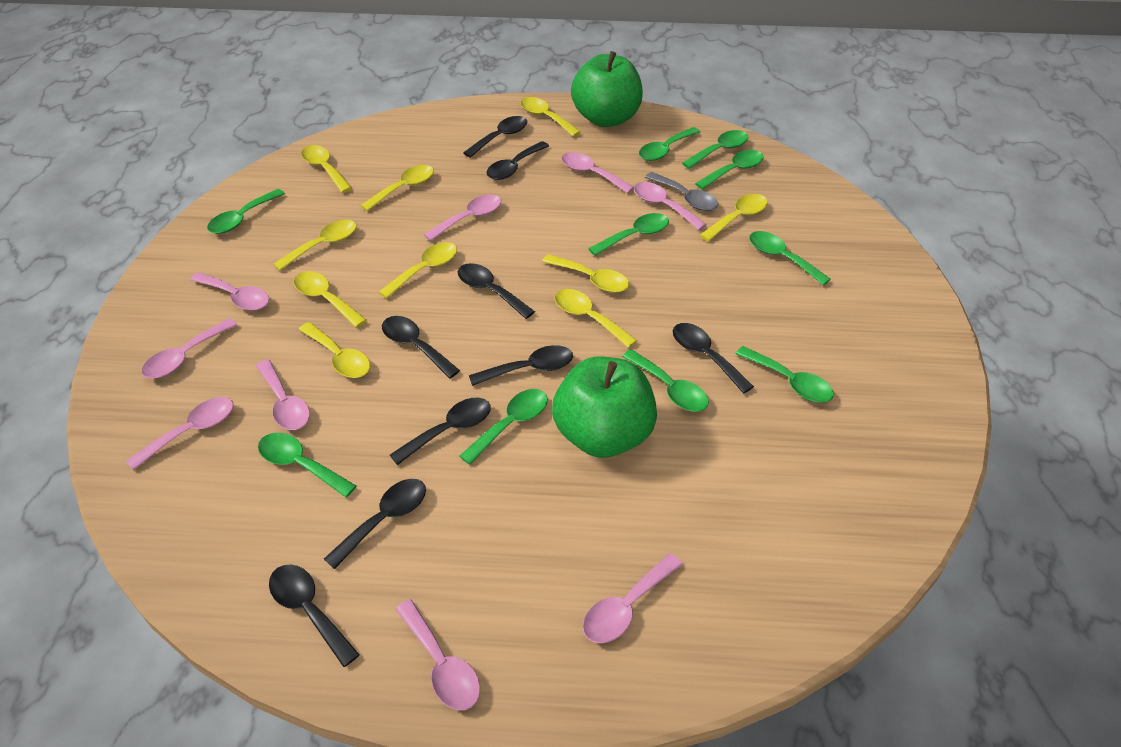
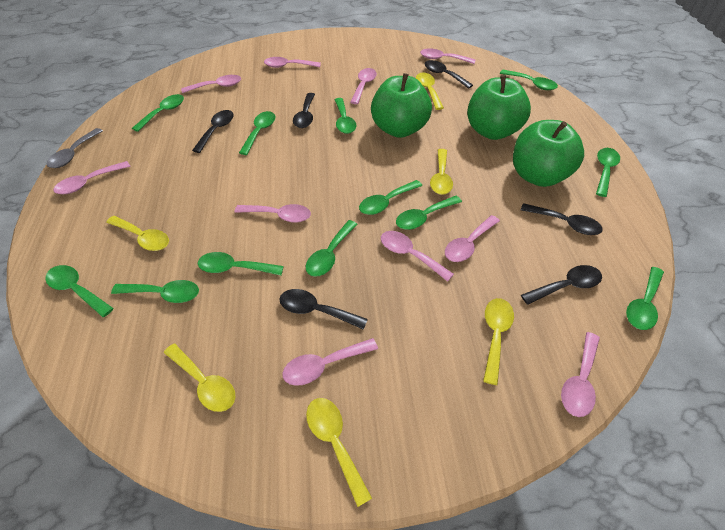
black spoon: 9 -> 6
green apple: 2 -> 3
green spoon: 10 -> 12
pink spoon: 9 -> 10
yellow spoon: 10 -> 6

